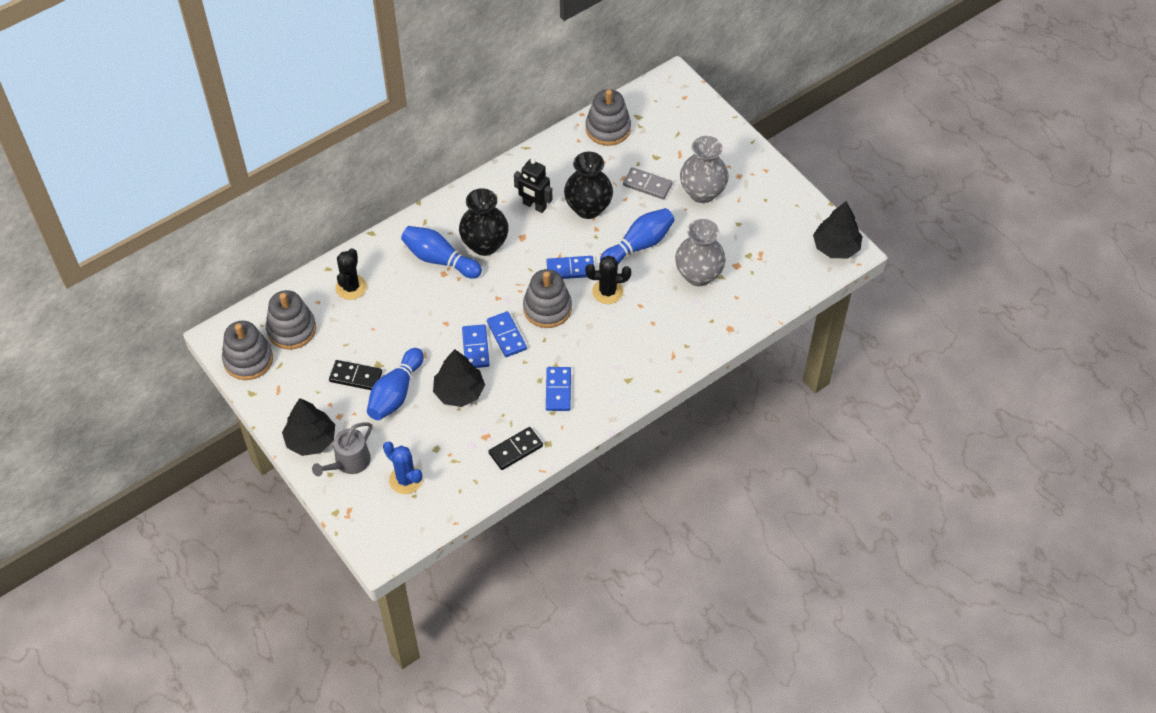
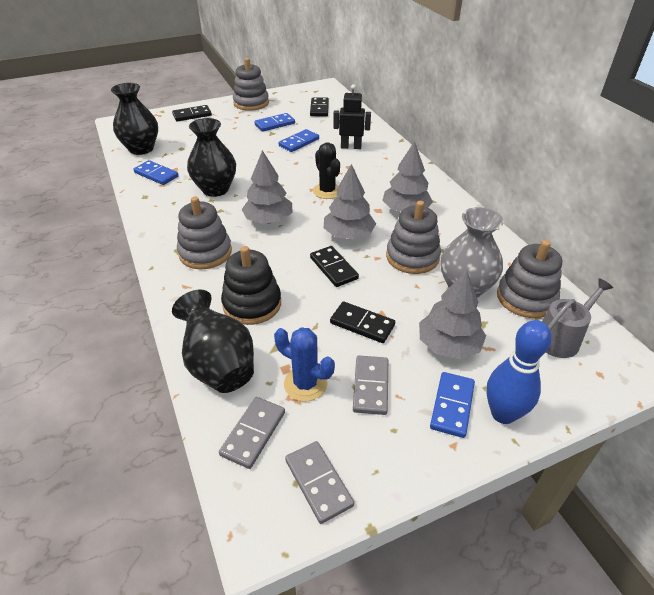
black cactus: 2 -> 1
black domino: 2 -> 4
black stacking toy: 0 -> 1
black tree: 3 -> 0
black vase: 2 -> 3
blue bowling pin: 3 -> 1
grey domino: 1 -> 3
grey tree: 0 -> 4
grey vase: 2 -> 1

